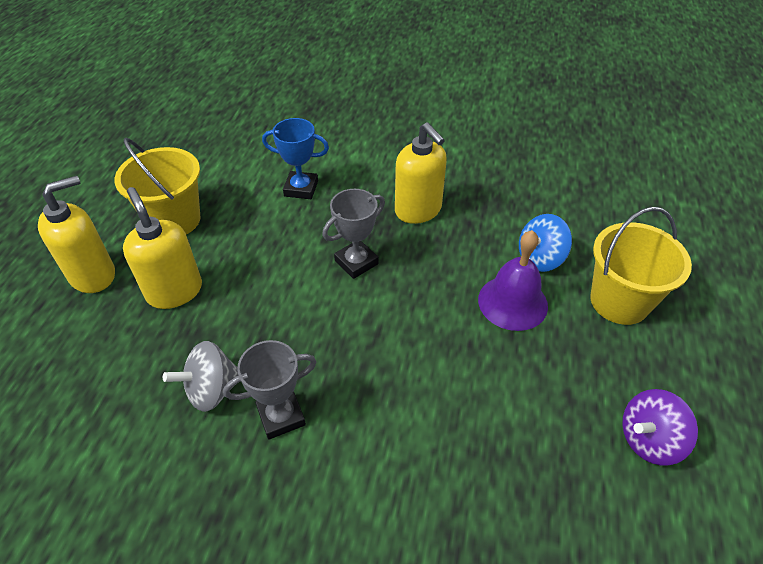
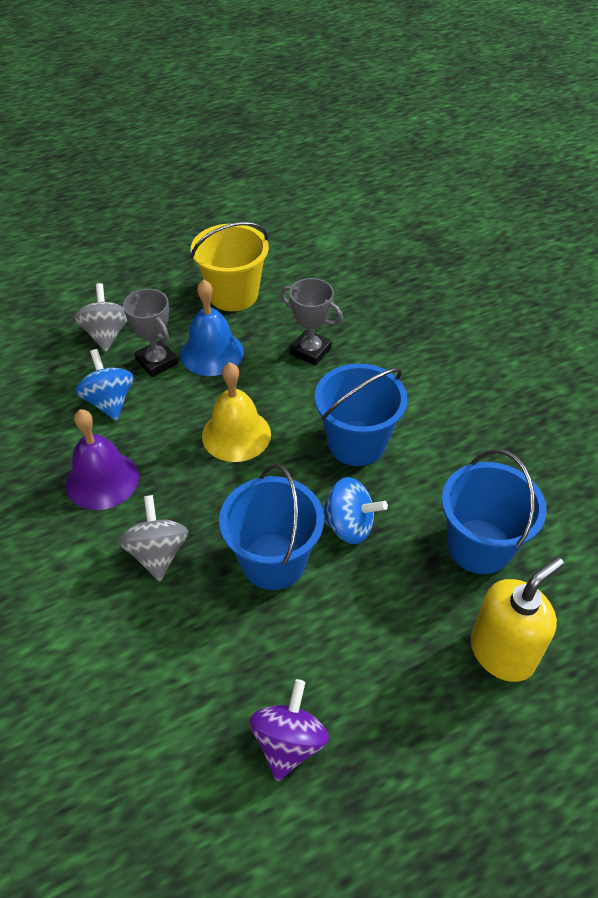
blue bell: 0 -> 1
blue bucket: 0 -> 3
blue spinning top: 1 -> 2
blue trophy: 1 -> 0
grey spinning top: 1 -> 2
yellow bell: 0 -> 1
yellow bucket: 2 -> 1
yellow soap dispenser: 3 -> 1

